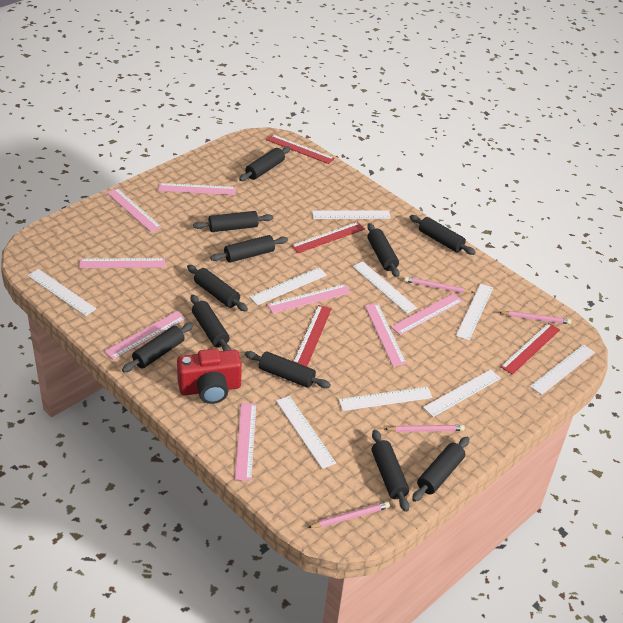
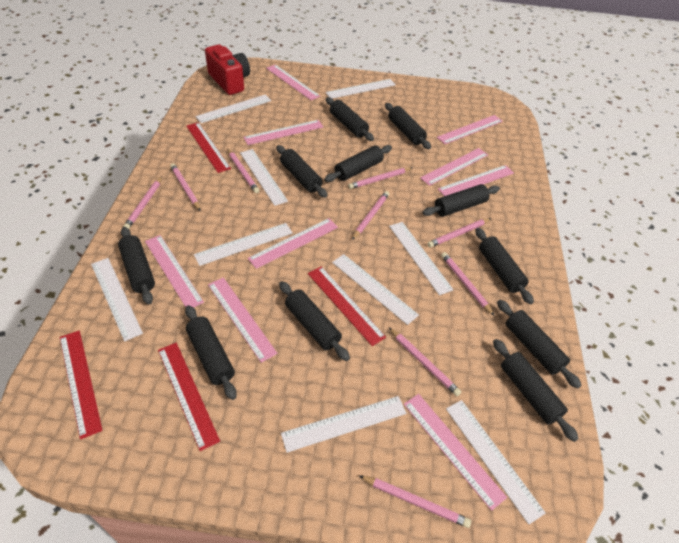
pink pencil: 4 -> 9
pink ruler: 8 -> 9

